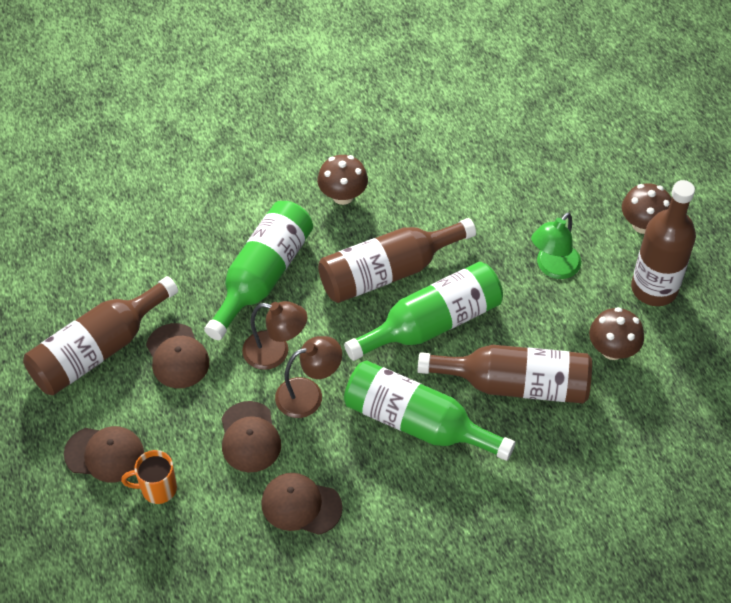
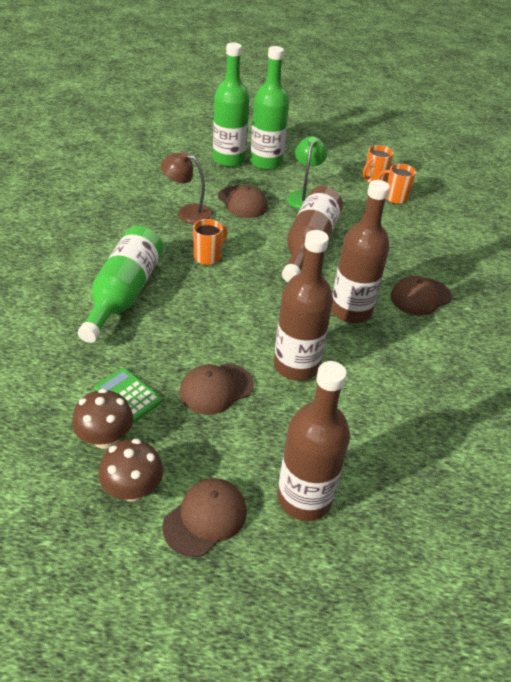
brown lamp: 2 -> 1
brown mushroom: 3 -> 2
green calculator: 0 -> 1
orange mug: 1 -> 3

